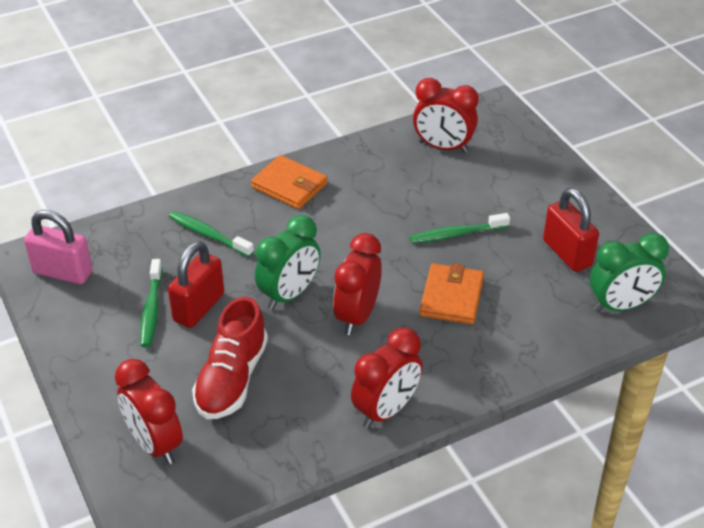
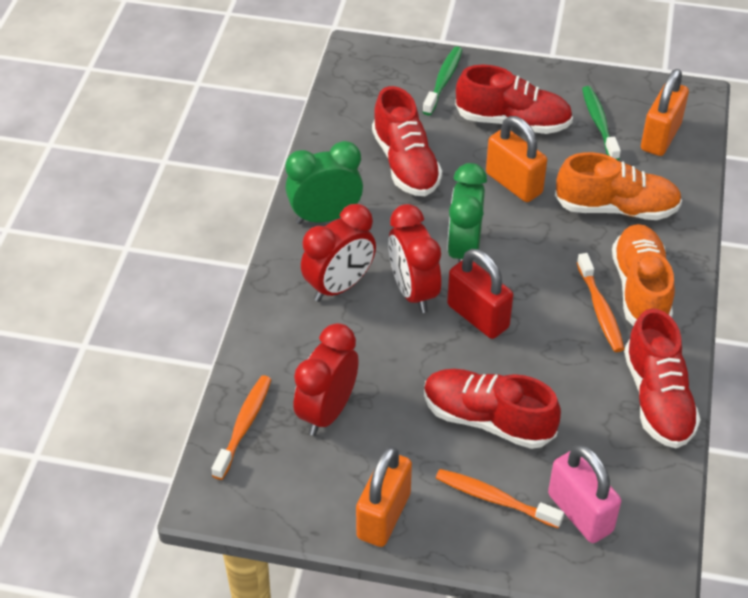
green toothbrush: 3 -> 2
orange padlock: 0 -> 3
orange shoe: 0 -> 2
orange toothbrush: 0 -> 3
orange wallet: 2 -> 0
red clock: 4 -> 3
red padlock: 2 -> 1
red shoe: 1 -> 4

